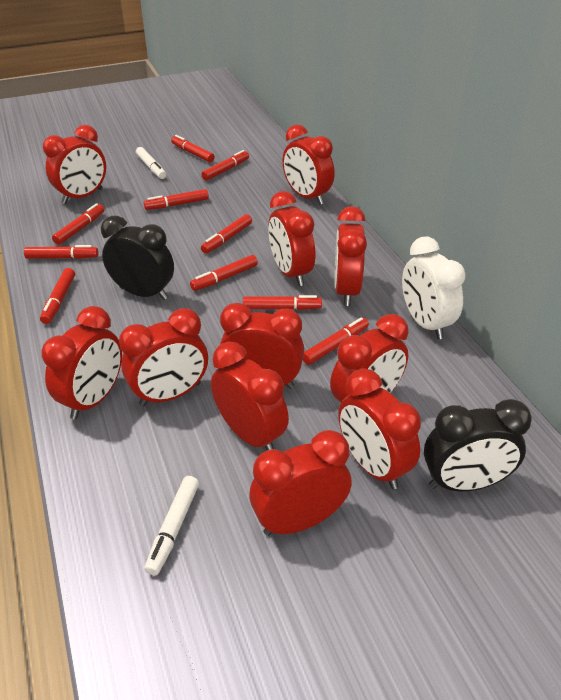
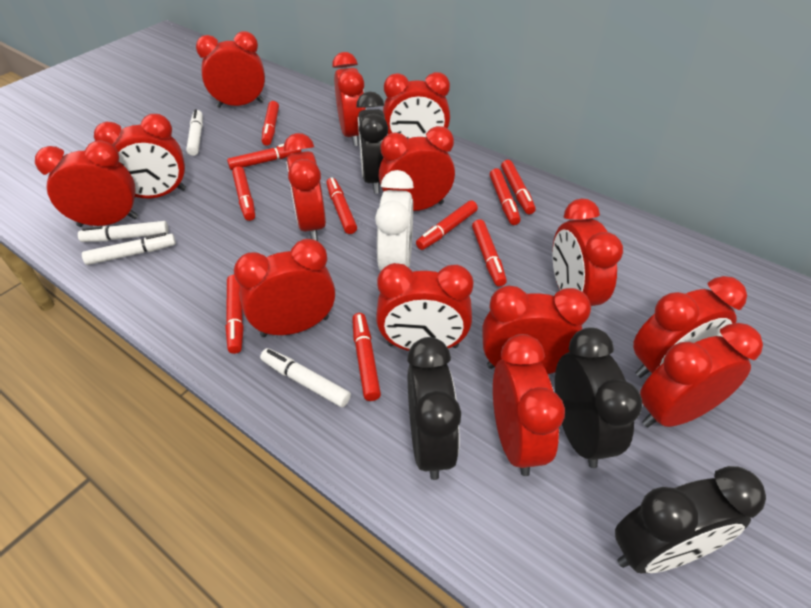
black clock: 2 -> 4
red clock: 11 -> 14
white marker: 2 -> 4

